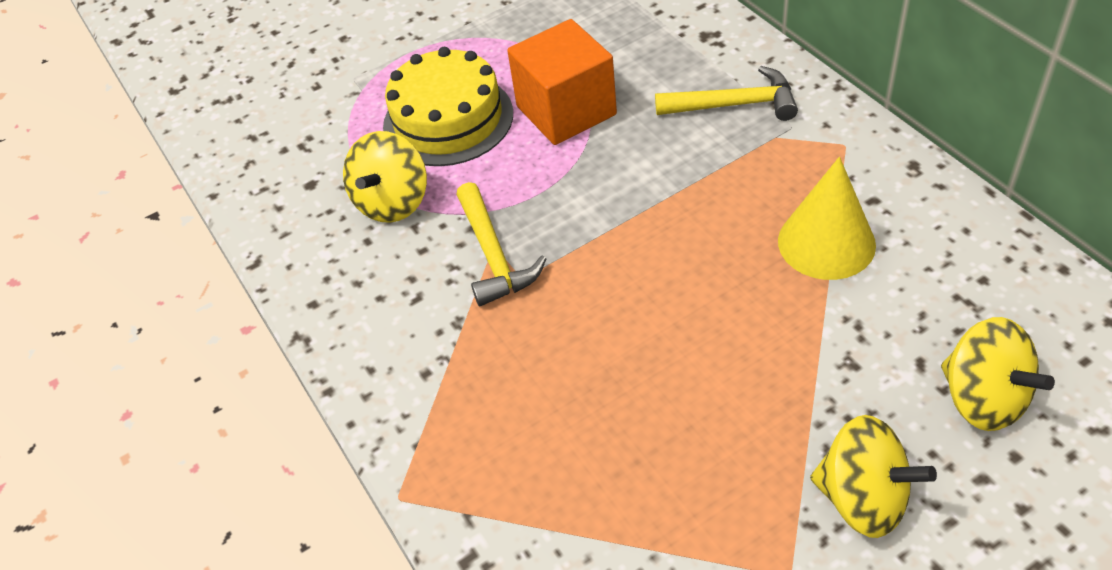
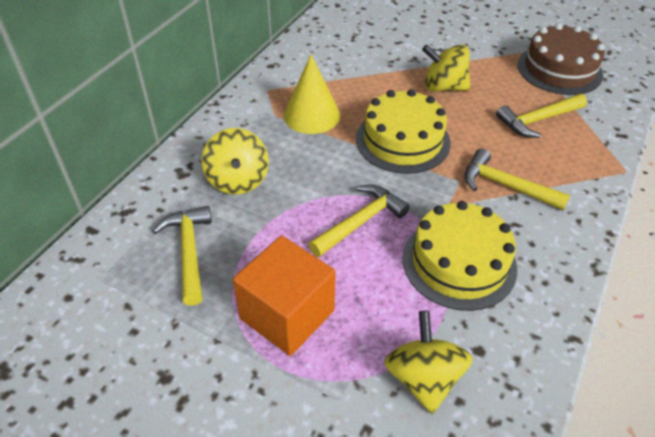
brown cake: 0 -> 1
yellow cake: 1 -> 2
yellow hammer: 2 -> 4

